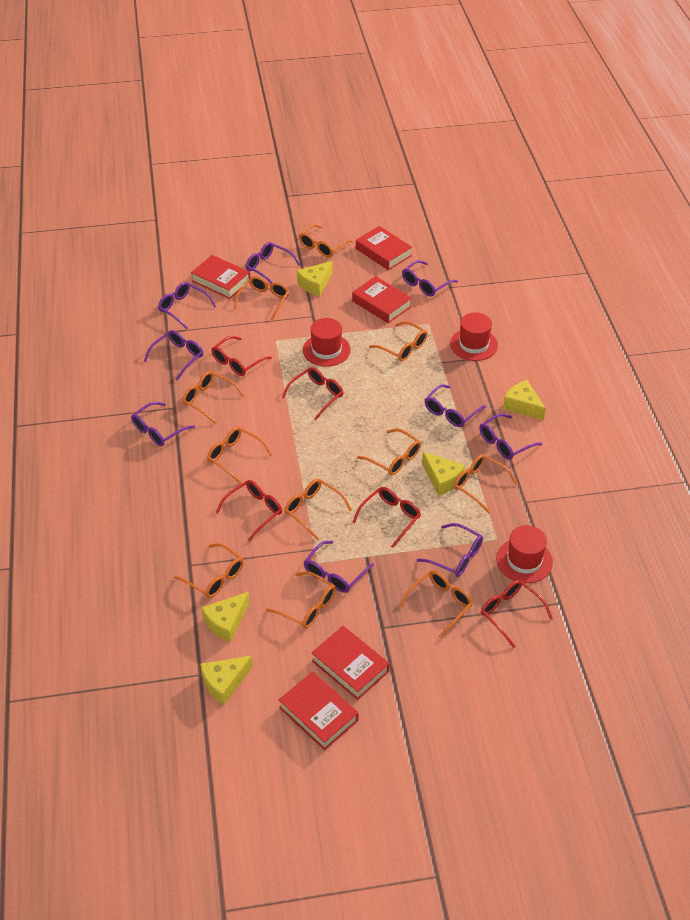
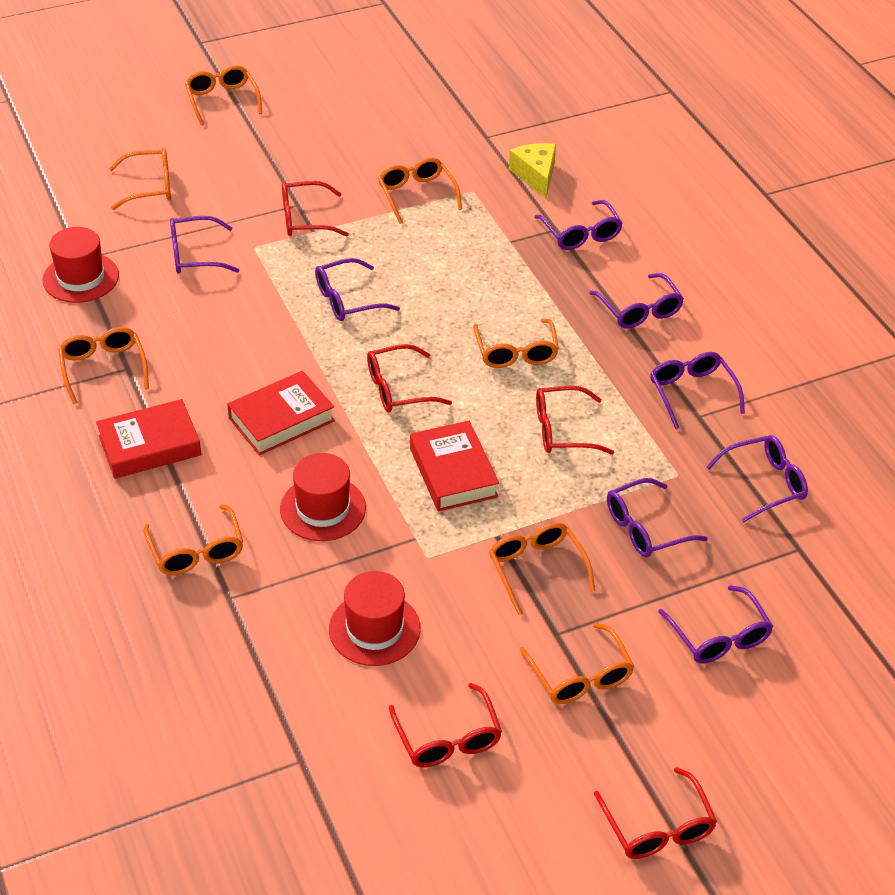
orange glasses: 11 -> 8
purple glasses: 9 -> 8
red book: 5 -> 3
yellow cheese: 5 -> 1

